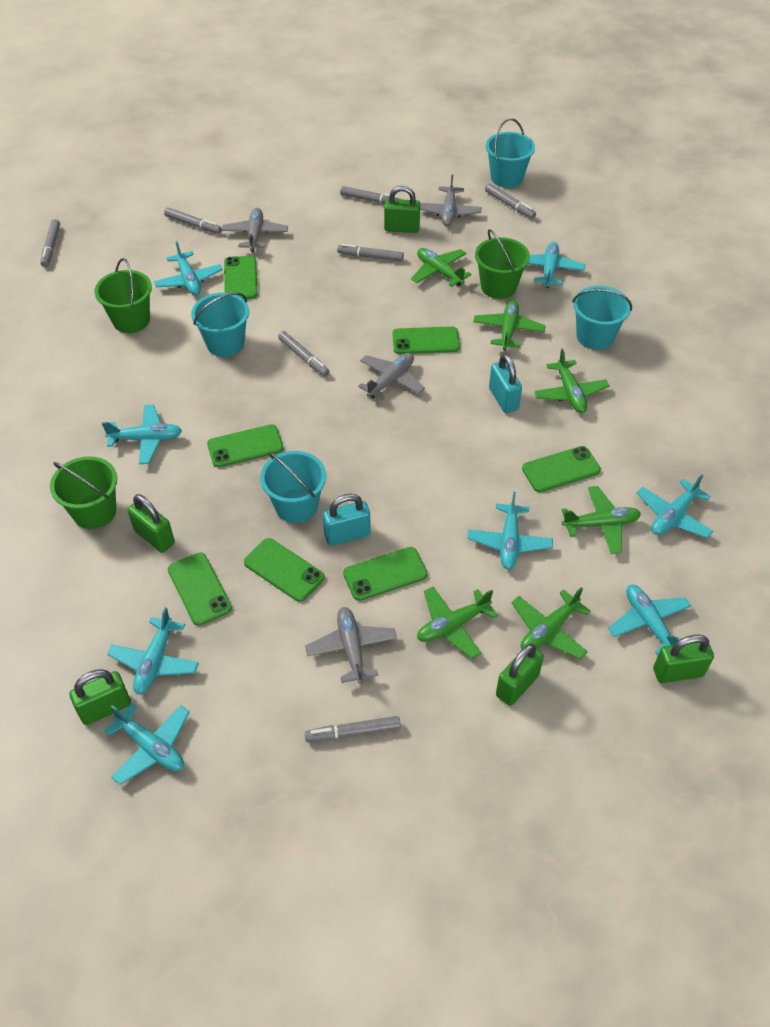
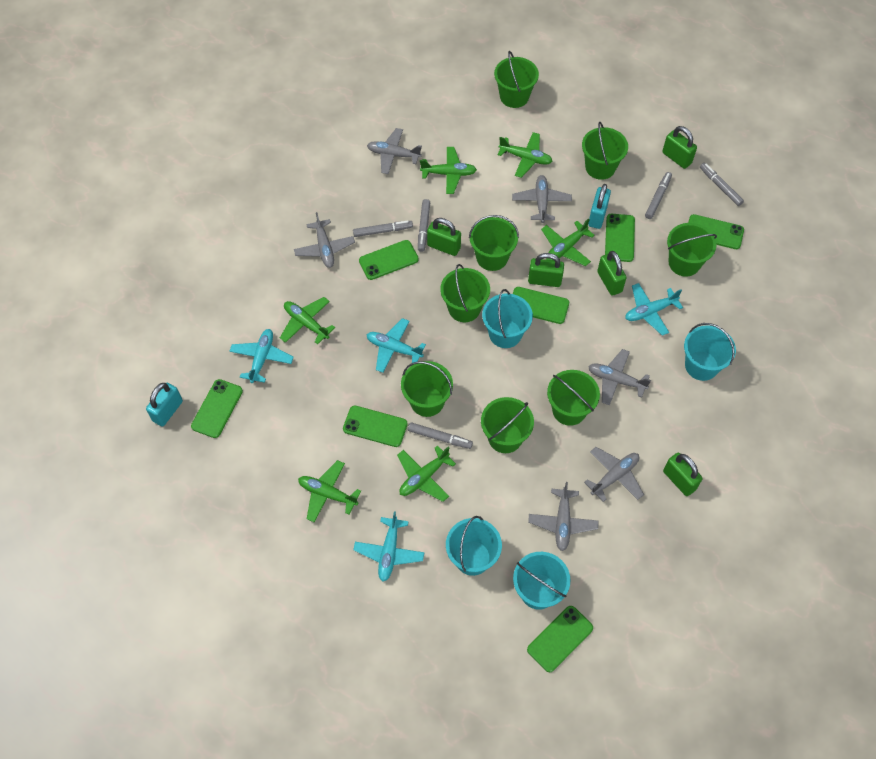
green bucket: 3 -> 8
grey marker: 7 -> 5
grey plane: 4 -> 6
turquoise plane: 8 -> 4

